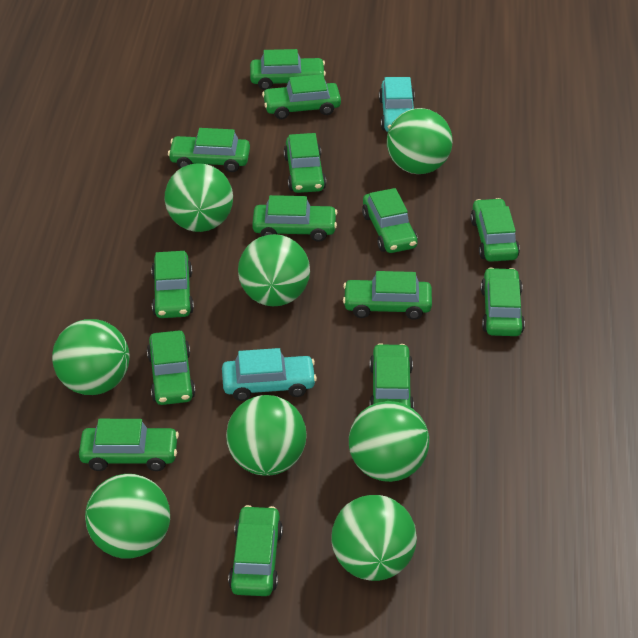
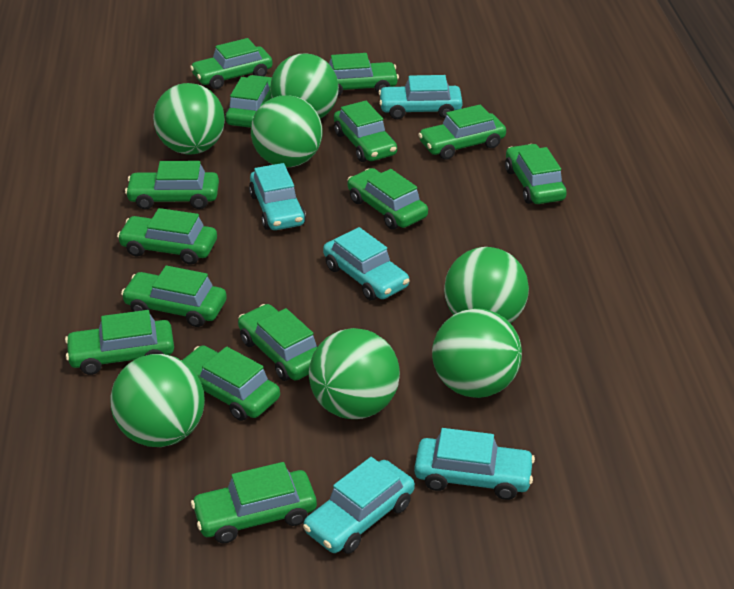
green ball: 8 -> 7
turquoise car: 2 -> 5

